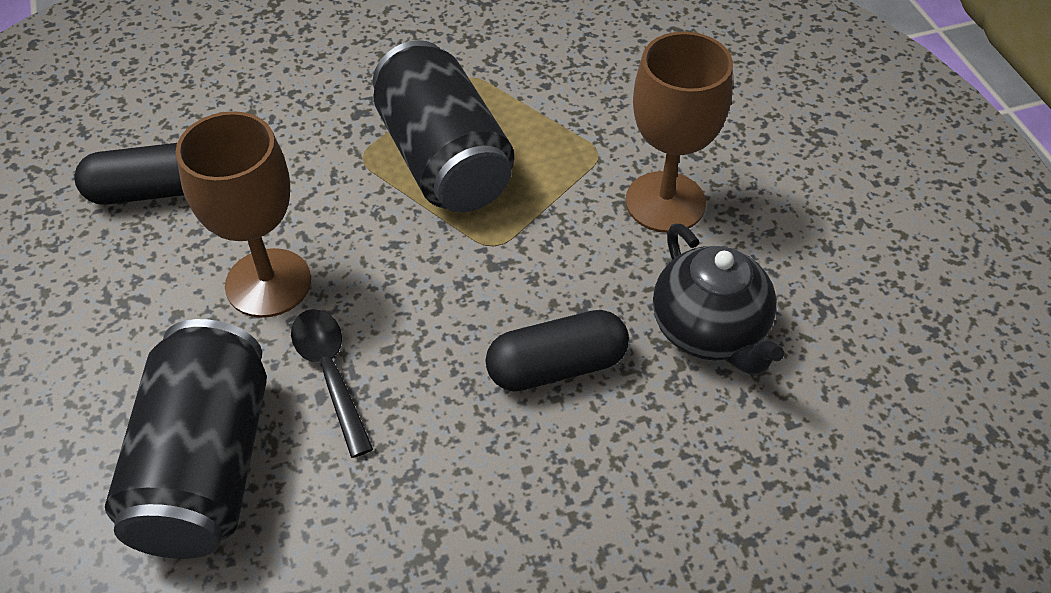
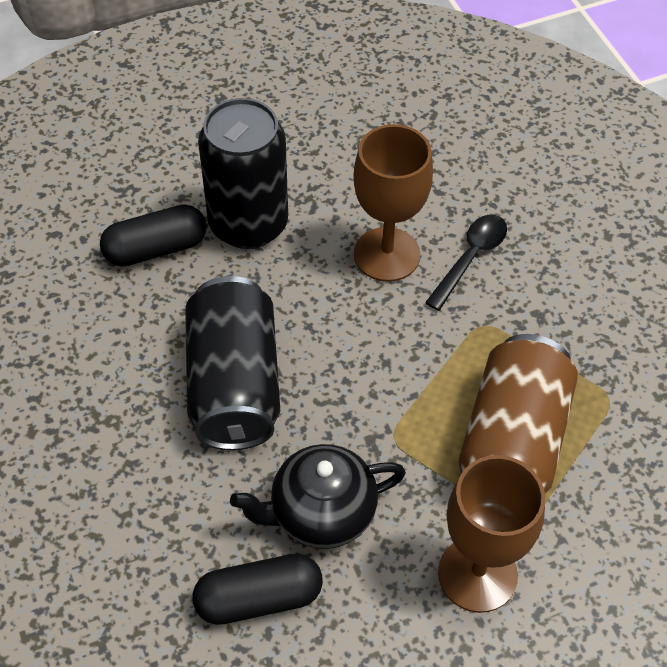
brown can: 0 -> 1

